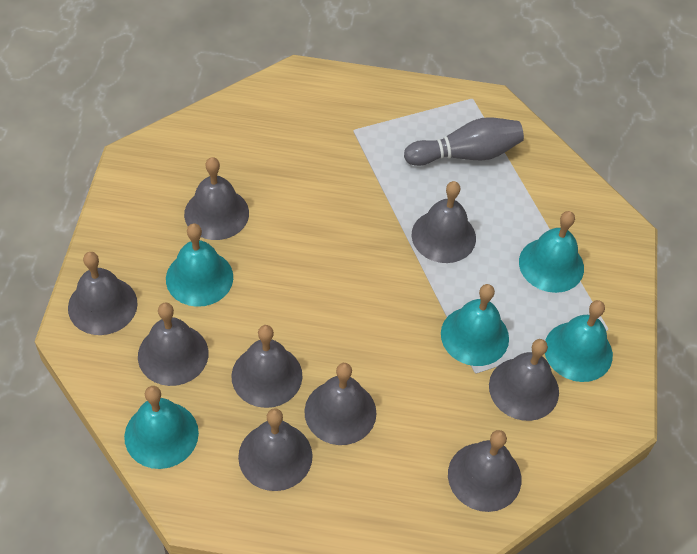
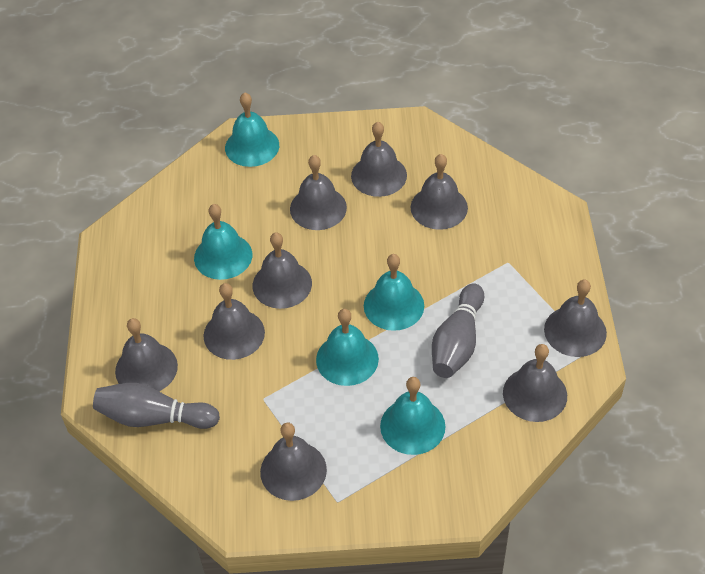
grey bowling pin: 1 -> 2

